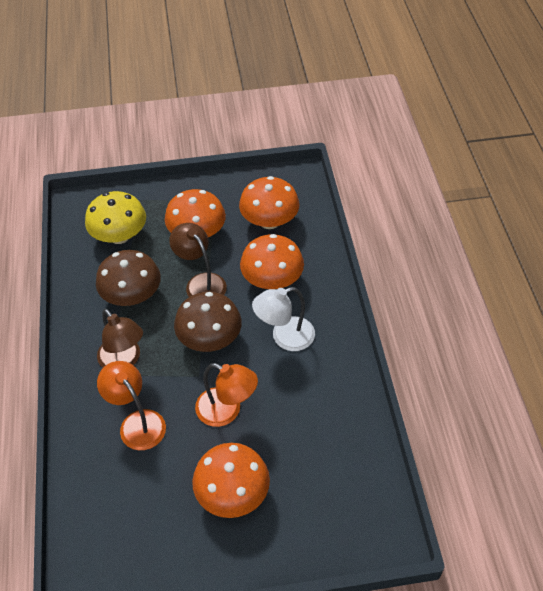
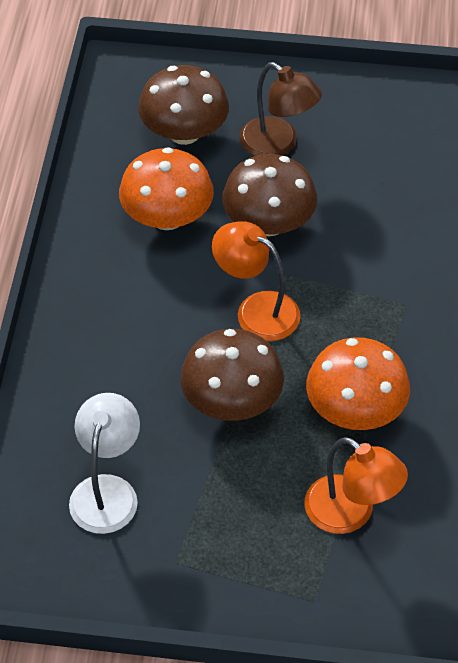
brown lamp: 2 -> 1
brown mushroom: 2 -> 3
orange mushroom: 4 -> 2
yellow mushroom: 1 -> 0

